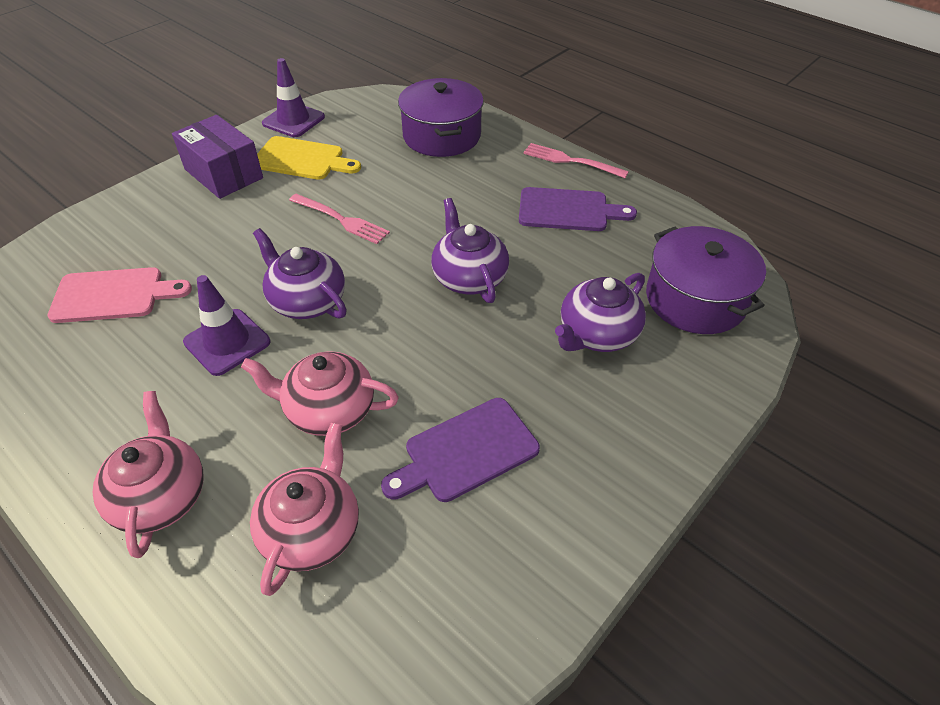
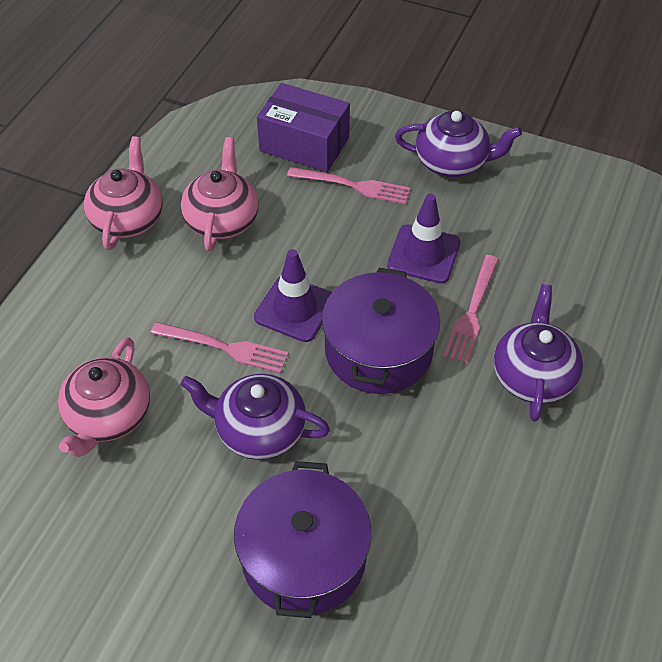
pink cutting board: 1 -> 0
pink fork: 2 -> 3
purple cutting board: 2 -> 0
yellow cutting board: 1 -> 0

